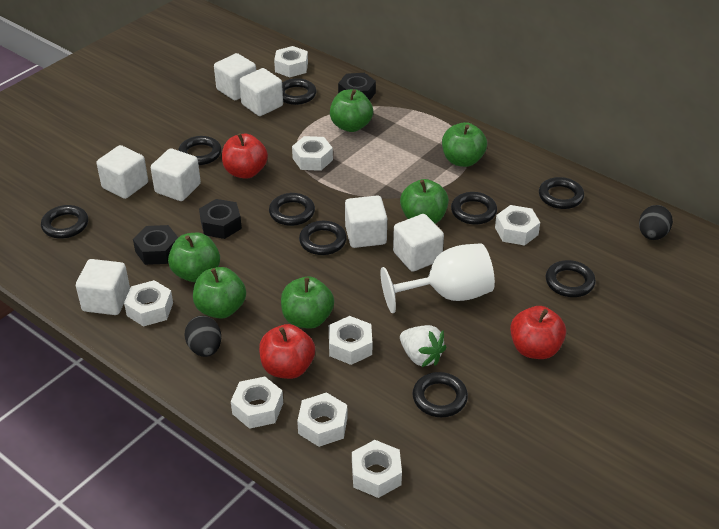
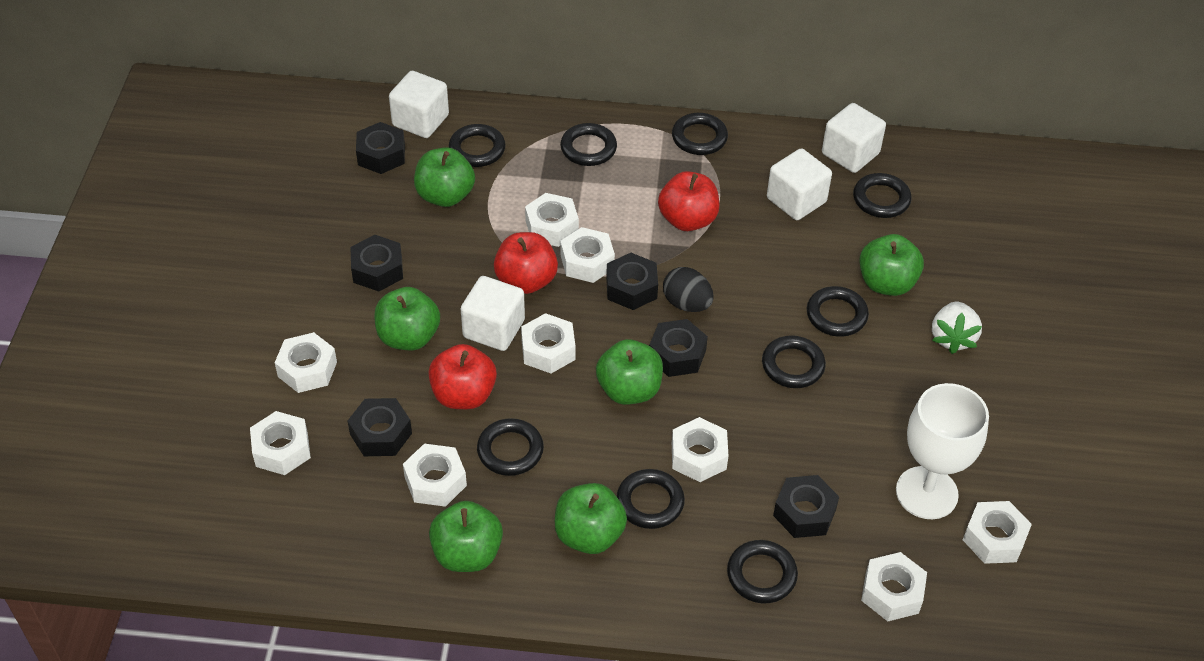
black egg: 2 -> 1
black nut: 3 -> 6
white cube: 7 -> 4
white nut: 8 -> 9

